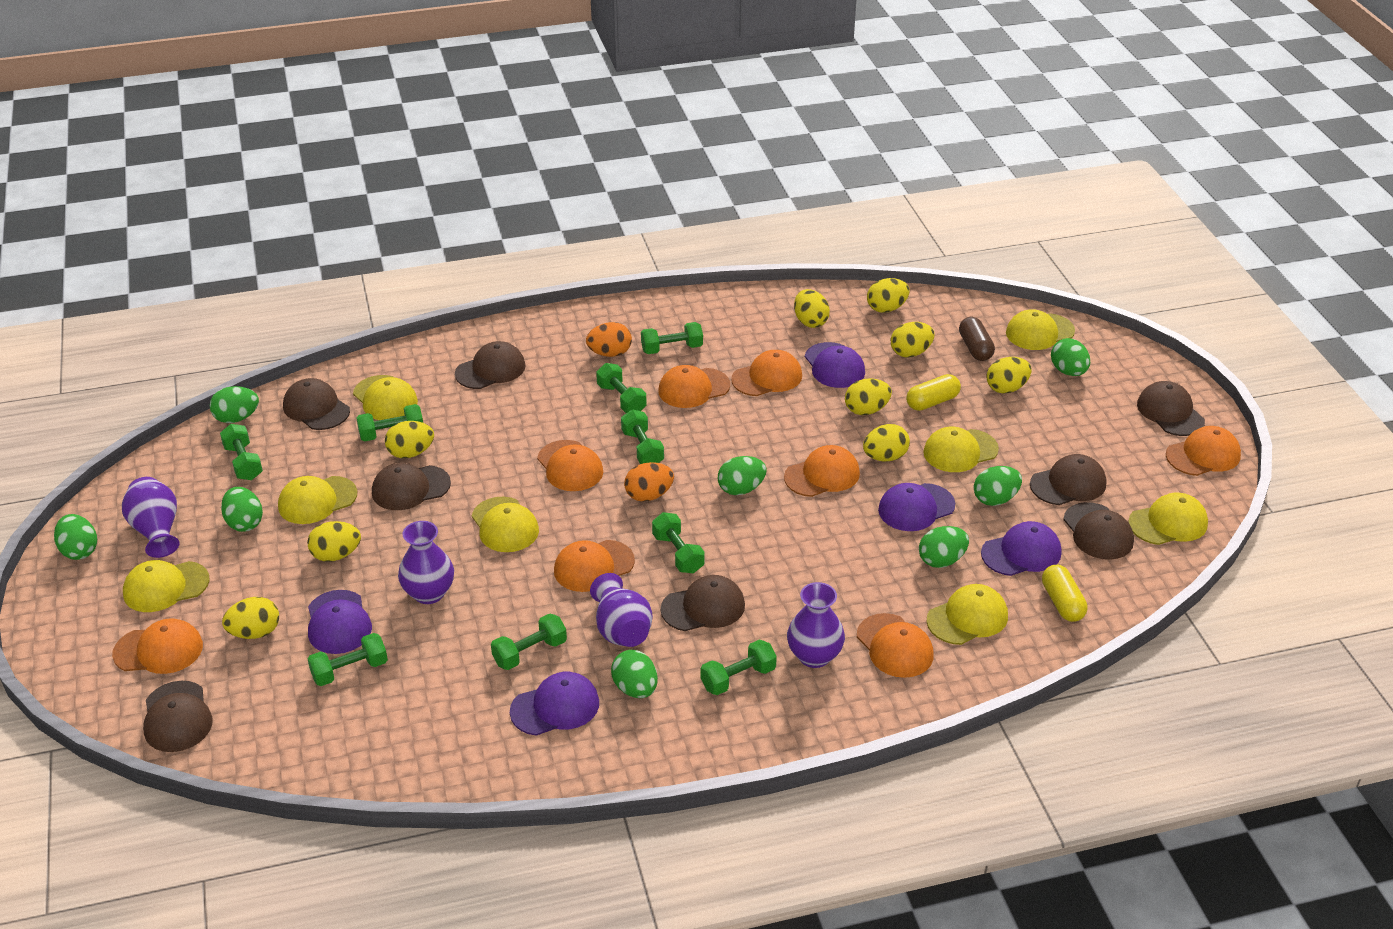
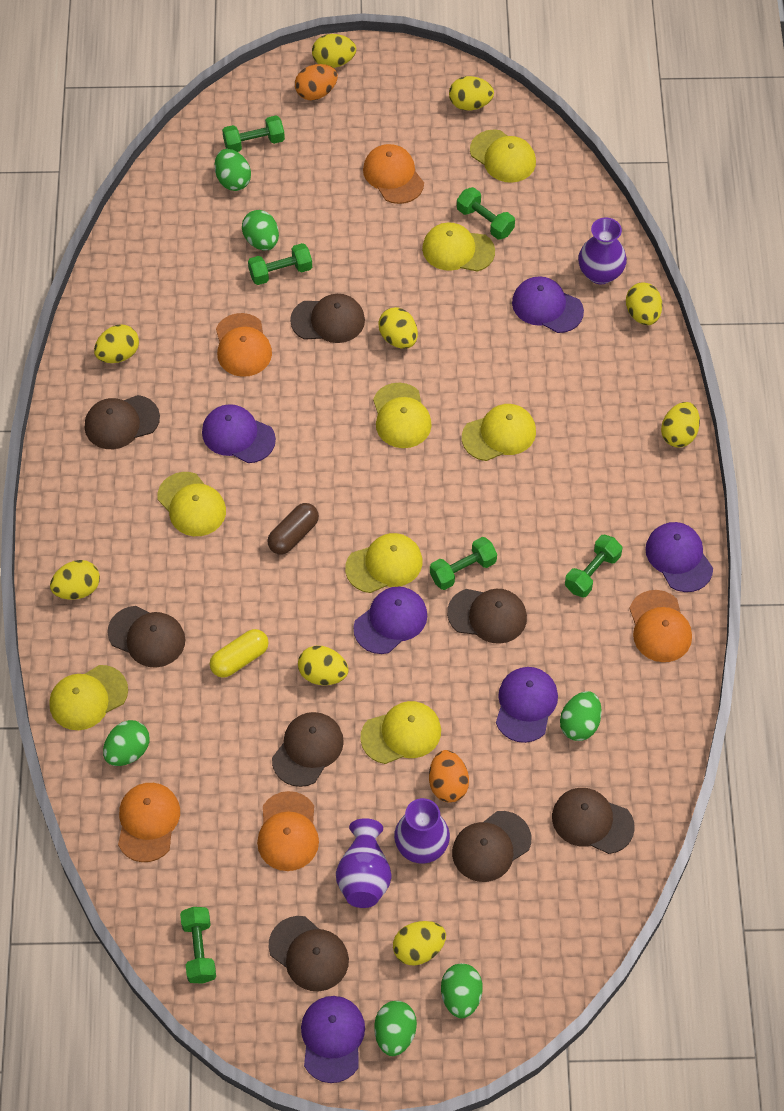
green dumbbell: 9 -> 6
green egg: 8 -> 6
orange cap: 8 -> 5
purple cap: 5 -> 6
purple vase: 4 -> 3
yellow capsule: 2 -> 1

